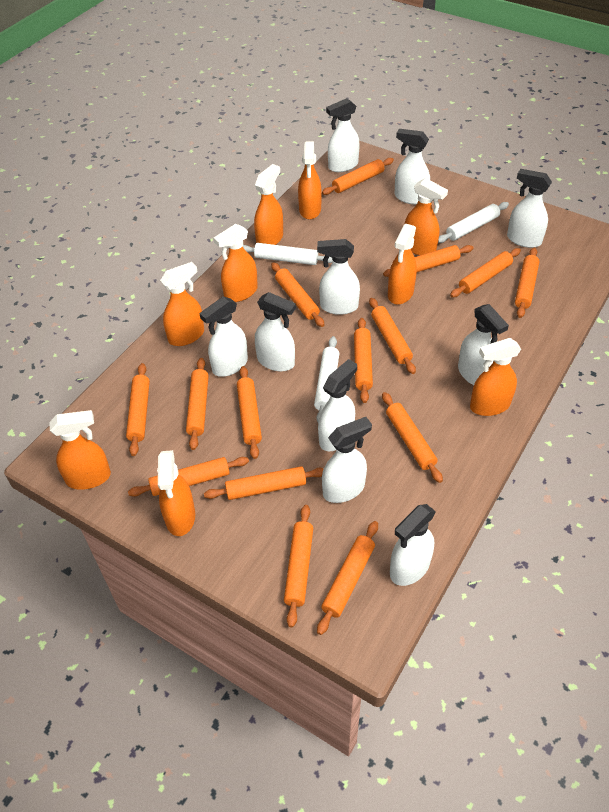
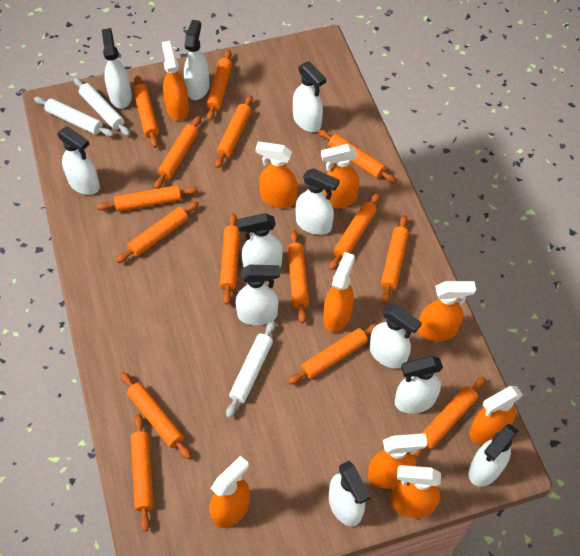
white spray bottle: 10 -> 11

